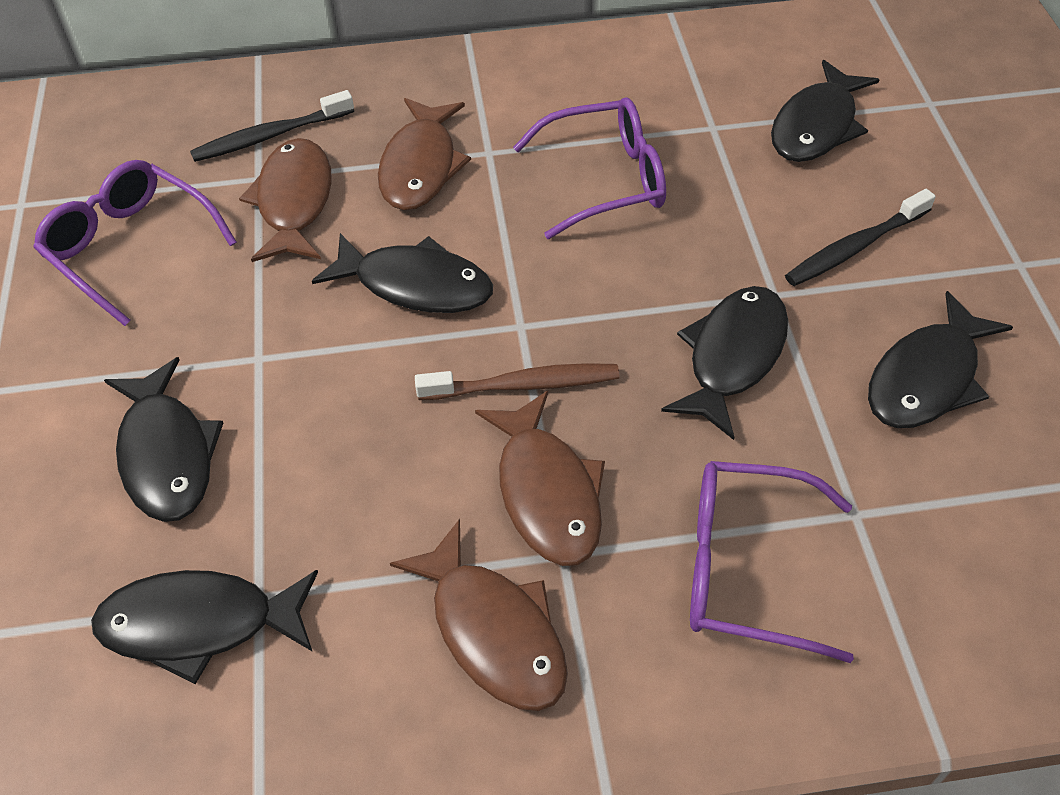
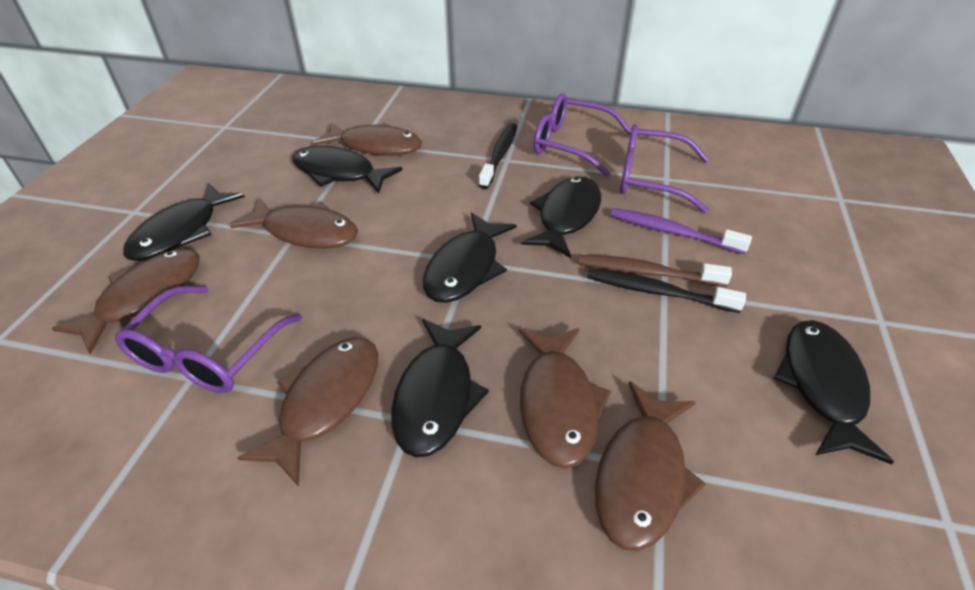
brown fish: 4 -> 6
purple toothbrush: 0 -> 1

